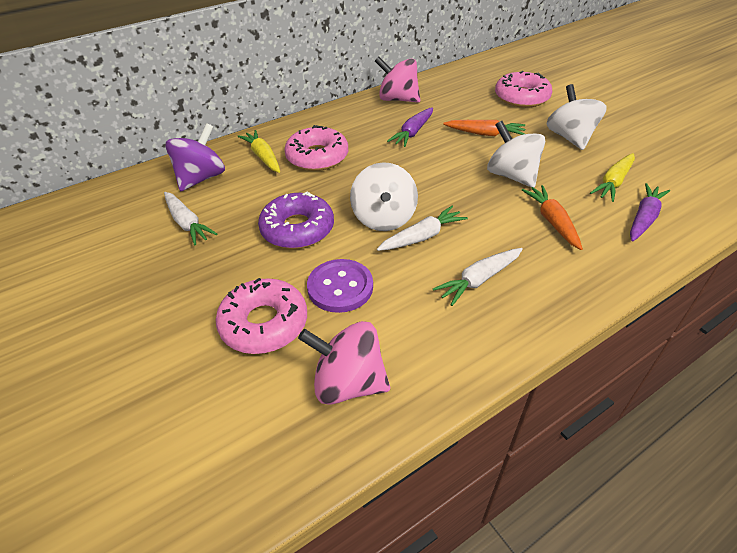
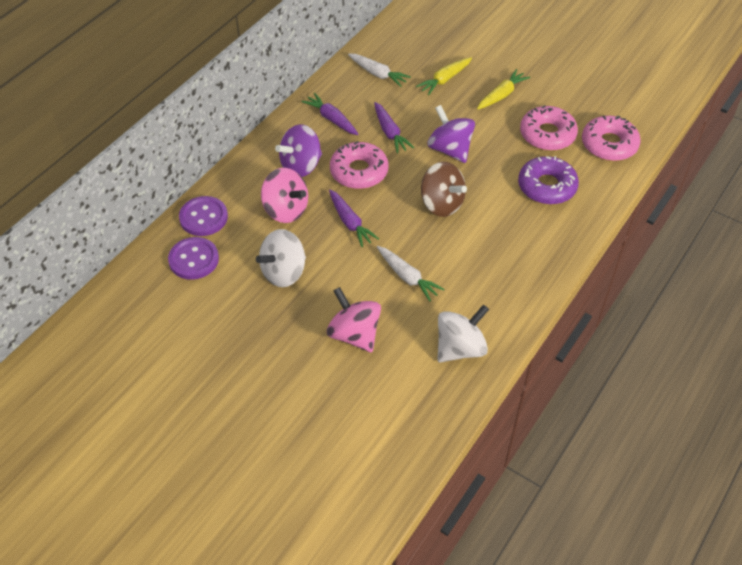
brown spinning top: 0 -> 1
orange carrot: 2 -> 0
purple button: 1 -> 2
purple carrot: 2 -> 3
purple spinning top: 1 -> 2
white carrot: 3 -> 2
white spinning top: 3 -> 2

